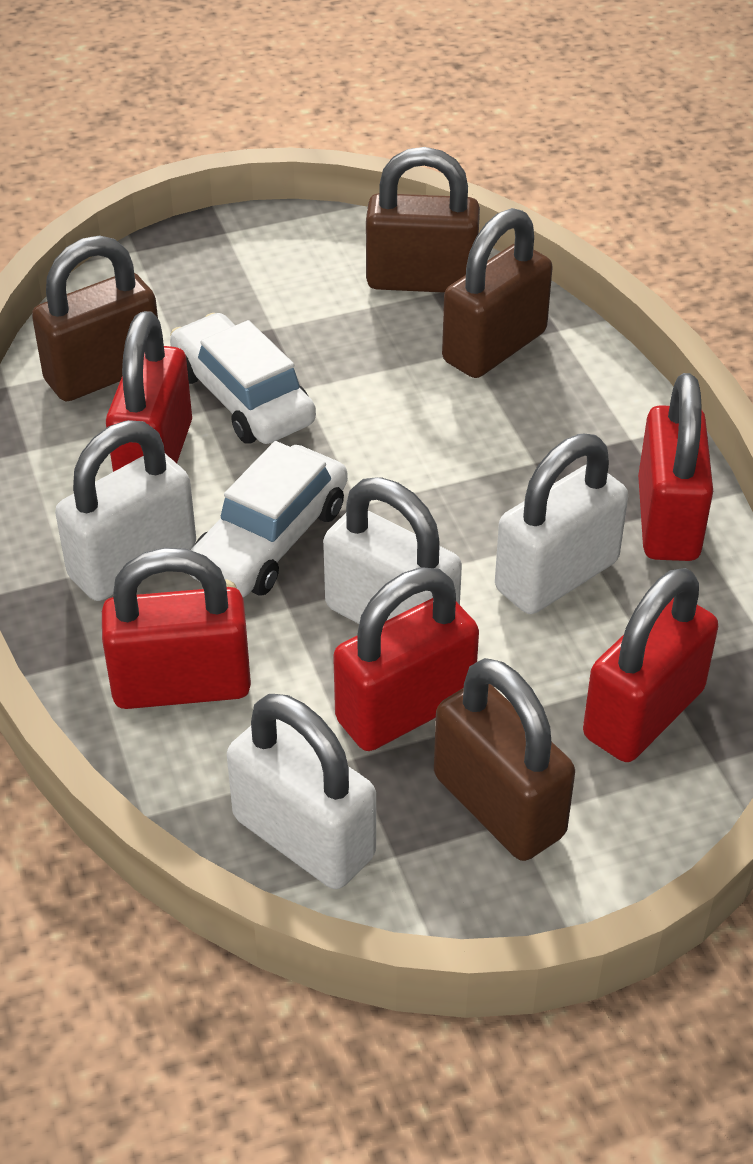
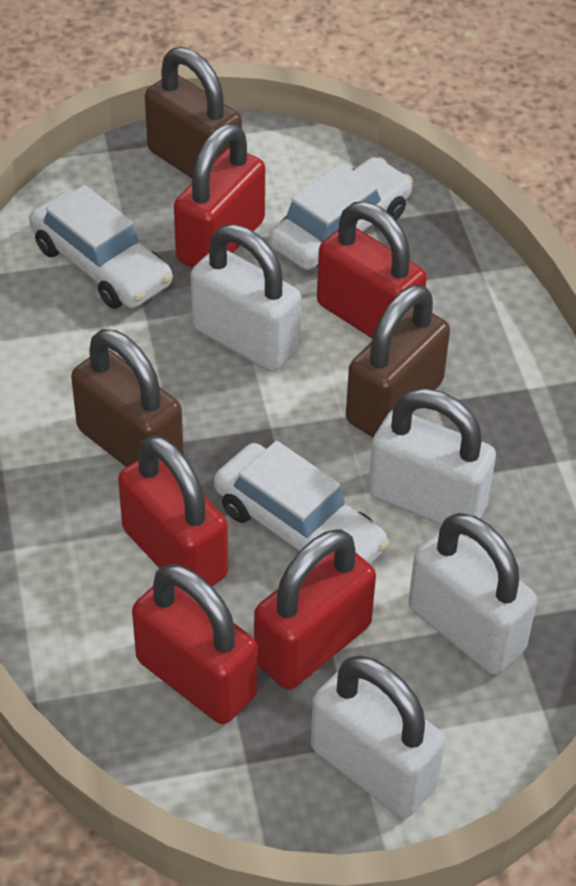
brown padlock: 4 -> 3
white car: 2 -> 3

